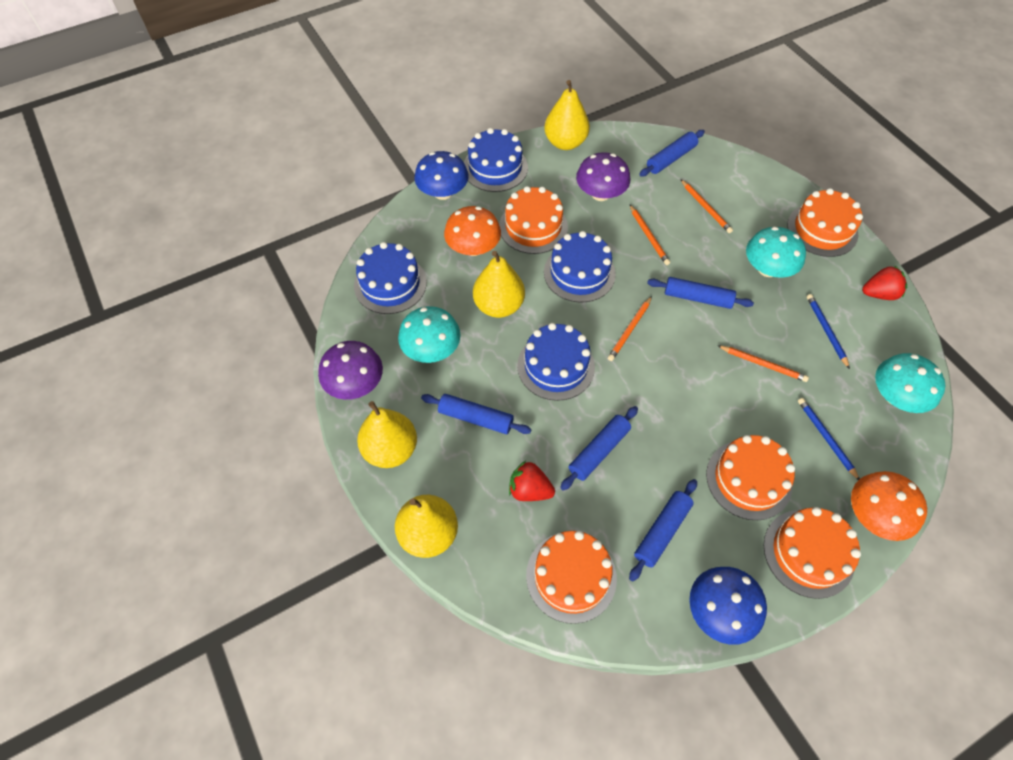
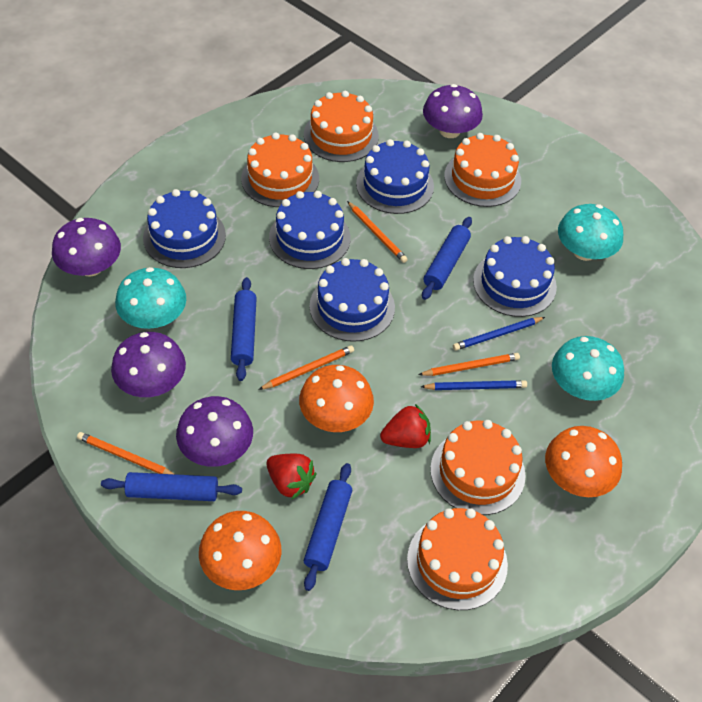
blue cake: 4 -> 5
blue mushroom: 2 -> 0
blue rolling pin: 5 -> 4
orange mushroom: 2 -> 3
purple mushroom: 2 -> 4
yellow pear: 4 -> 0

